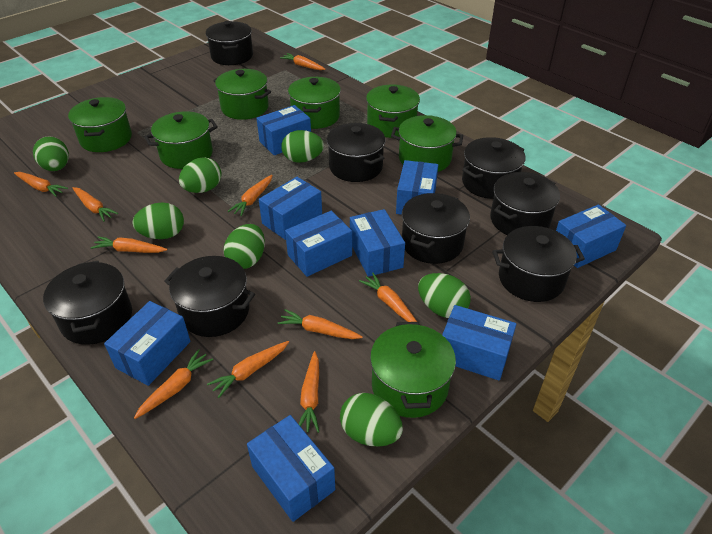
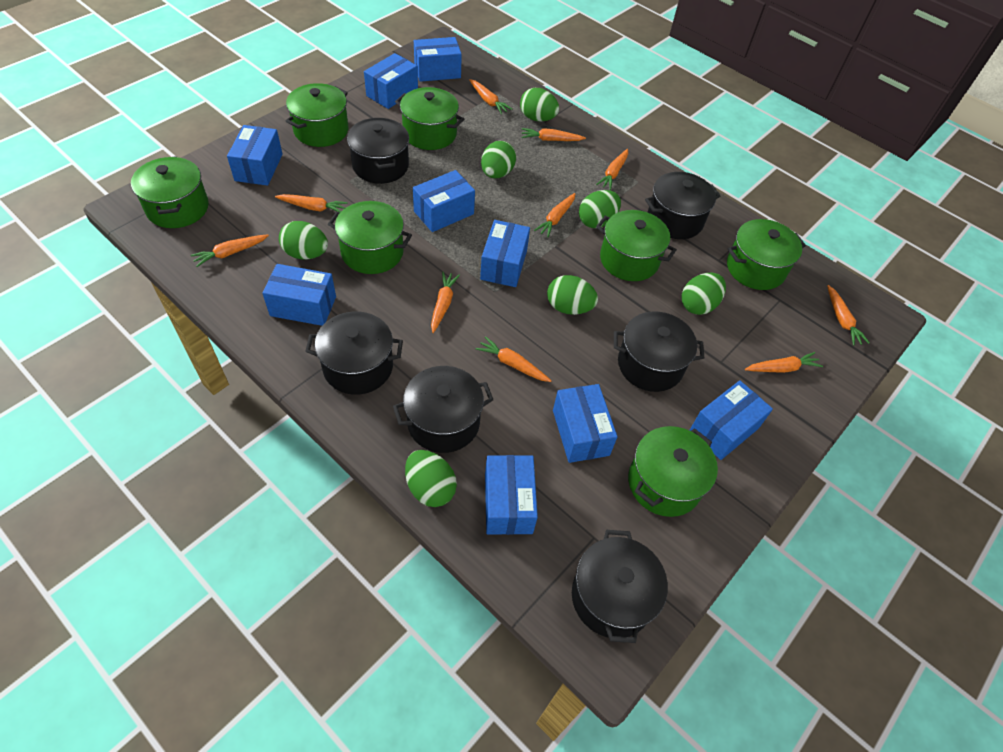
black pot: 8 -> 6

